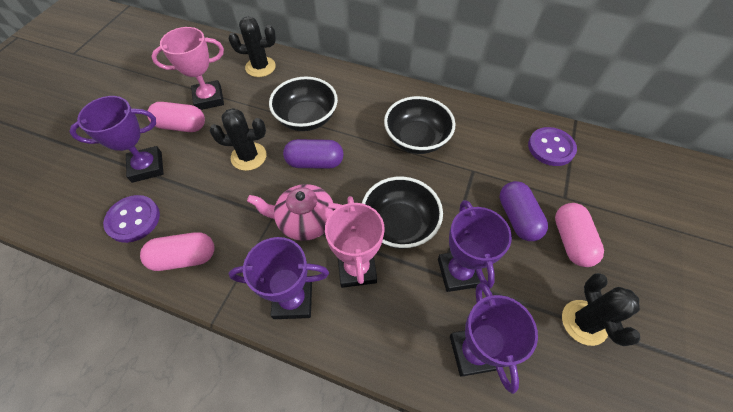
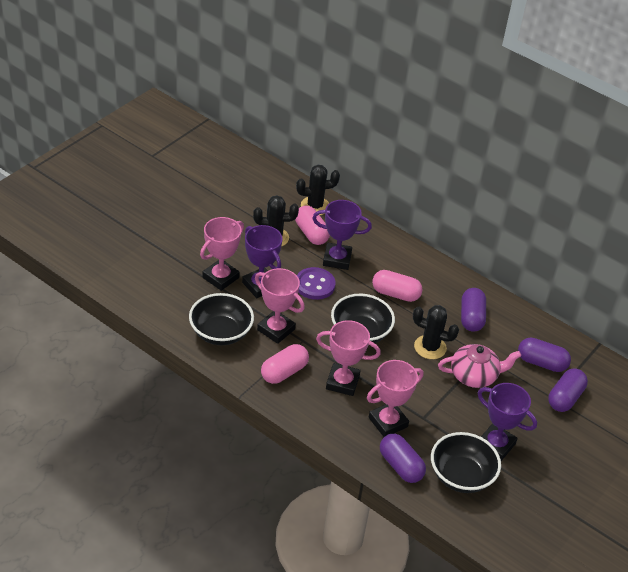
pink trophy: 2 -> 4
purple button: 2 -> 1
purple capsule: 2 -> 4
purple trophy: 4 -> 3

